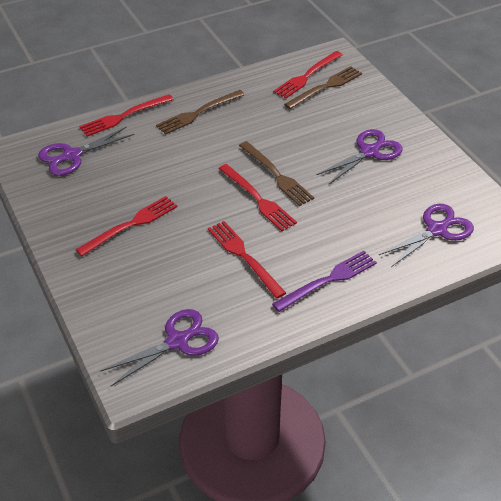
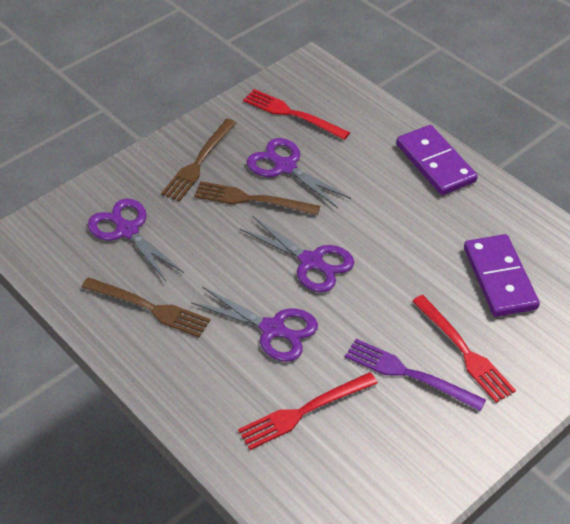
purple domino: 0 -> 2
red fork: 5 -> 3

